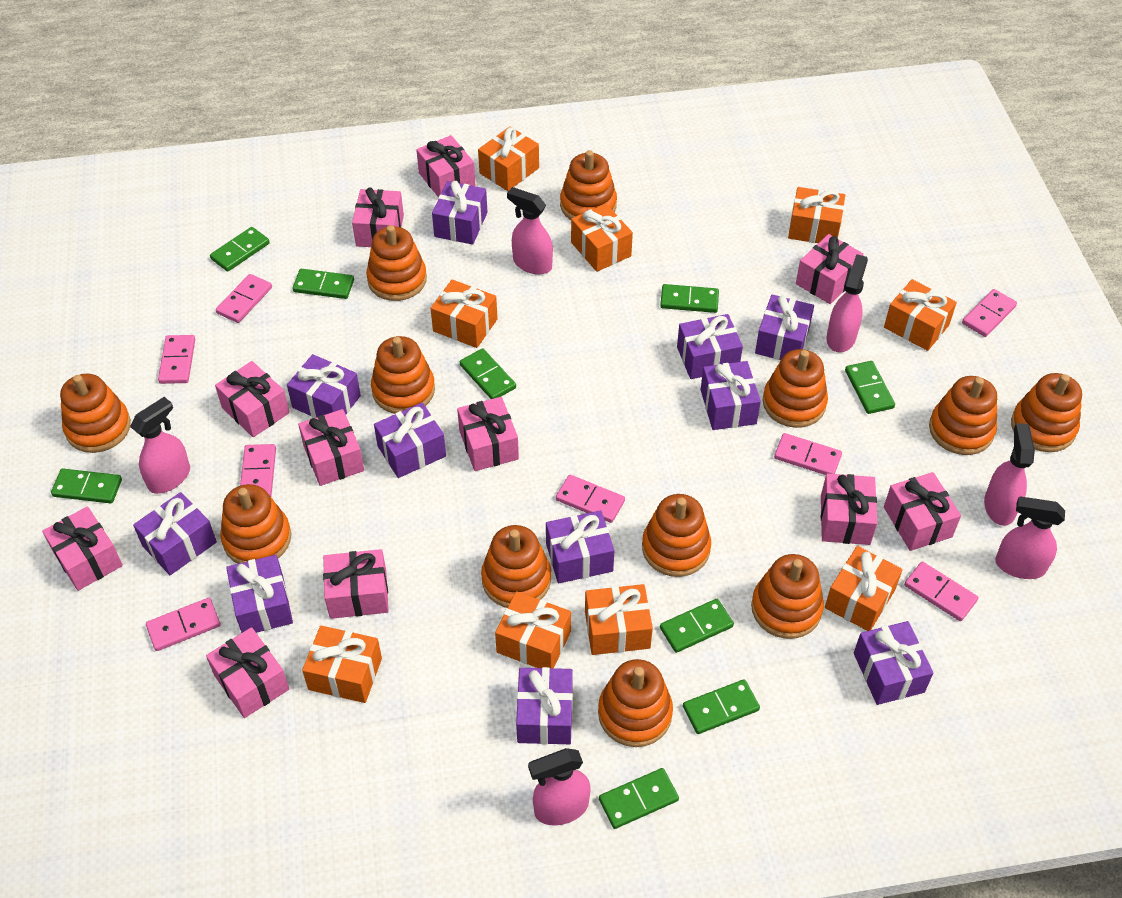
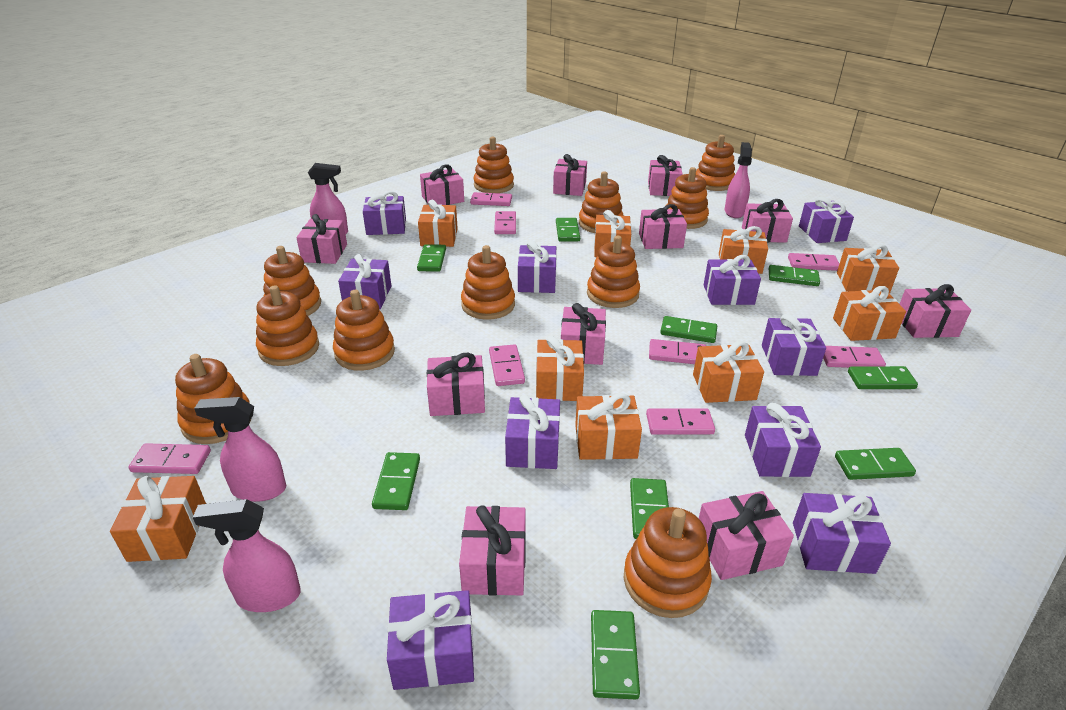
orange stacking toy: 12 -> 11
pink spray bottle: 6 -> 4
purple gift: 11 -> 10

